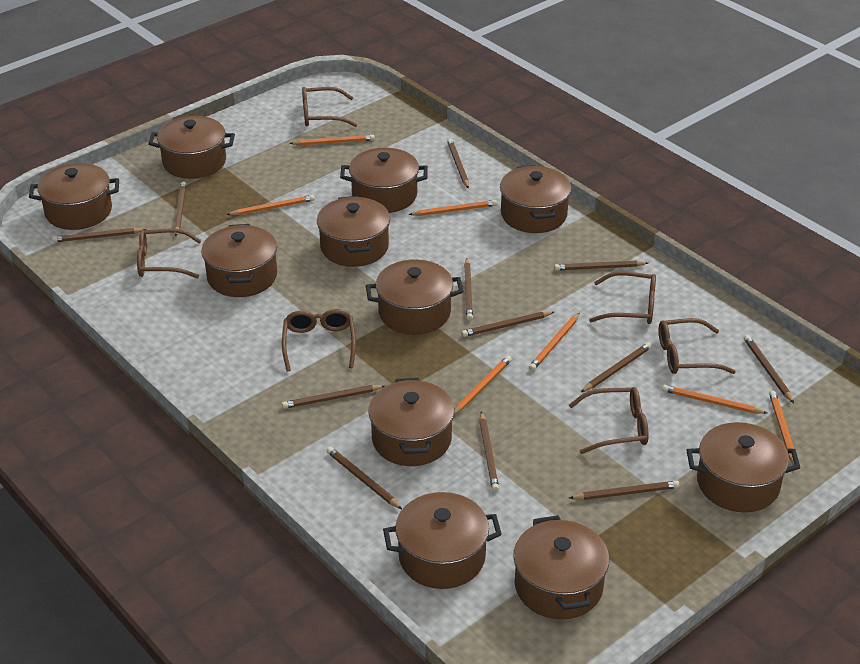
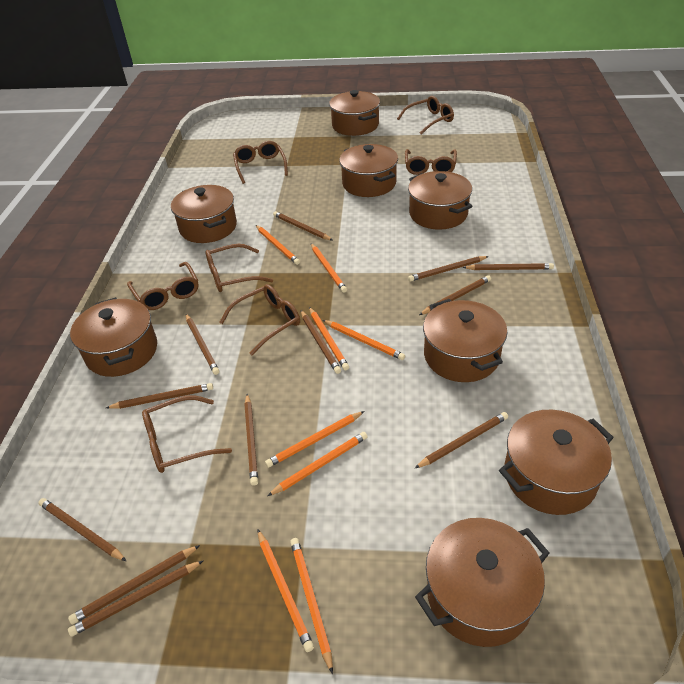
brown glasses: 6 -> 7
brown pot: 11 -> 8
orange pencil: 7 -> 8

